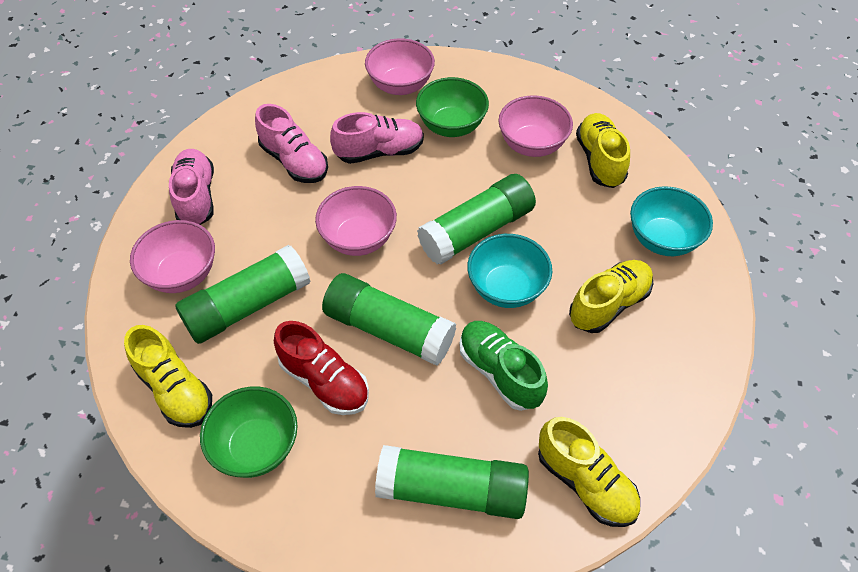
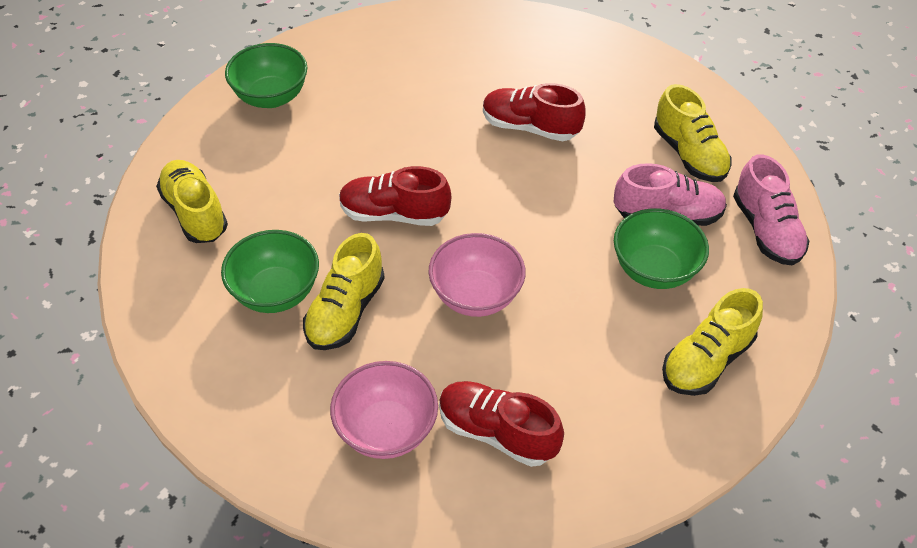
green bowl: 2 -> 3
green glue stick: 4 -> 0
green shoe: 1 -> 0
pink bowl: 4 -> 2
pink shoe: 3 -> 2
red shoe: 1 -> 3
turquoise bowl: 2 -> 0

